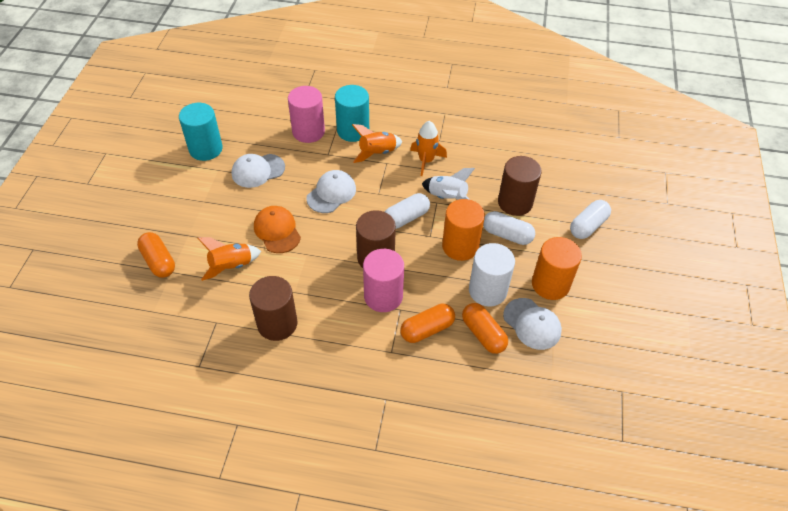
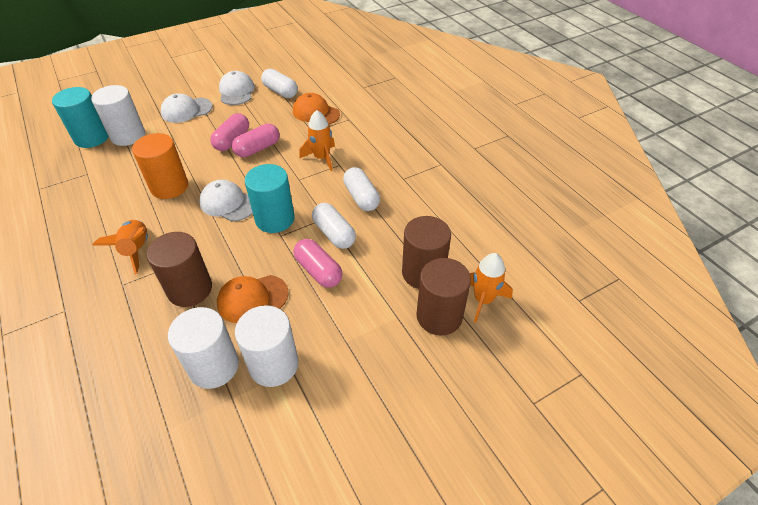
orange cap: 1 -> 2
orange capsule: 3 -> 0
orange cylinder: 2 -> 1
pink capsule: 0 -> 3
pink cylinder: 2 -> 0
white cylinder: 1 -> 3
white rocket: 1 -> 0

